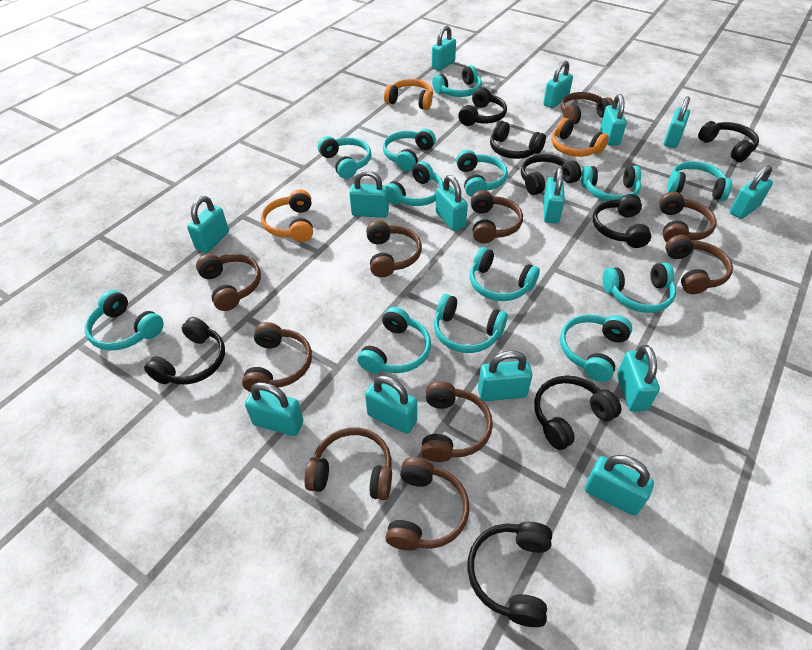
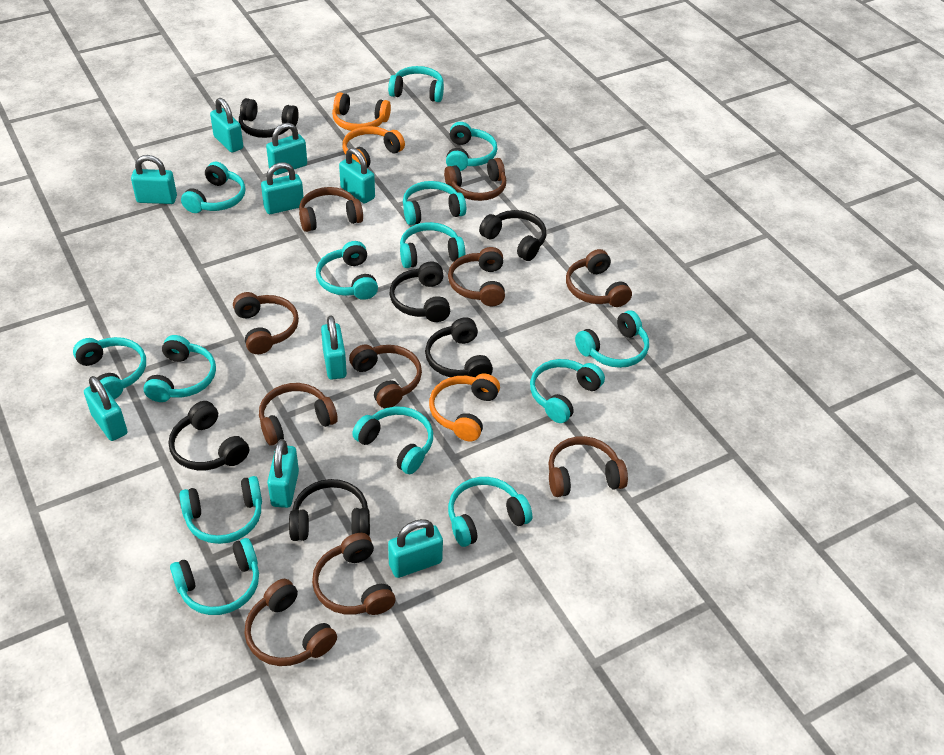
black headphones: 8 -> 6
turquoise headphones: 13 -> 14
turquoise padlock: 14 -> 9

